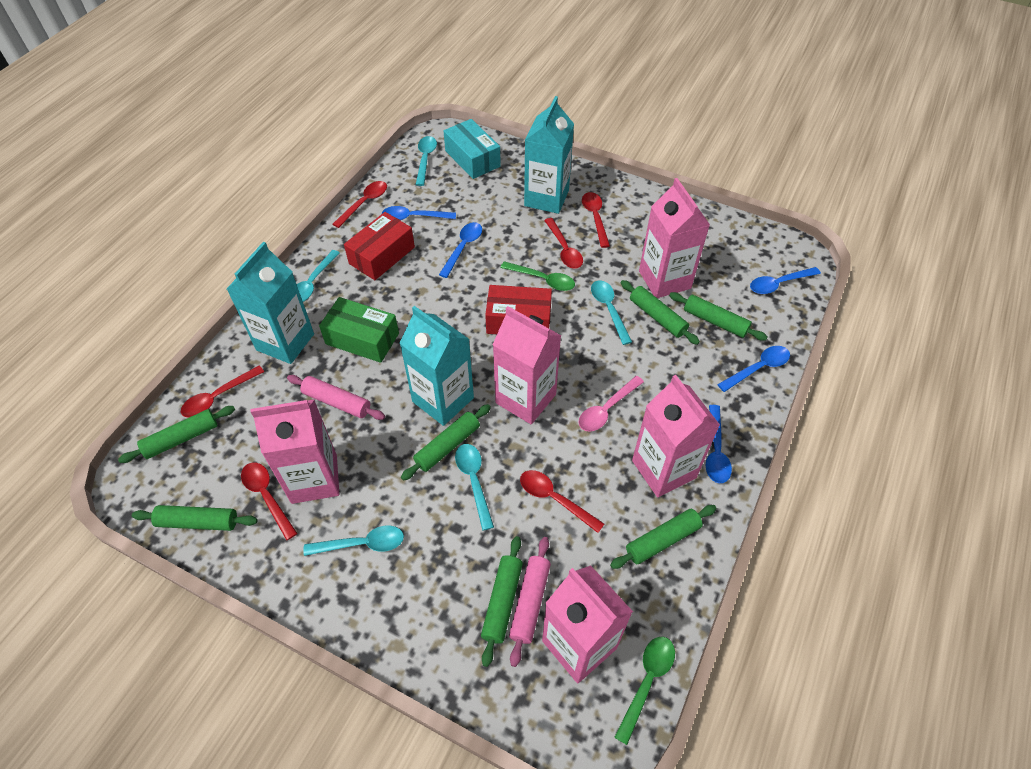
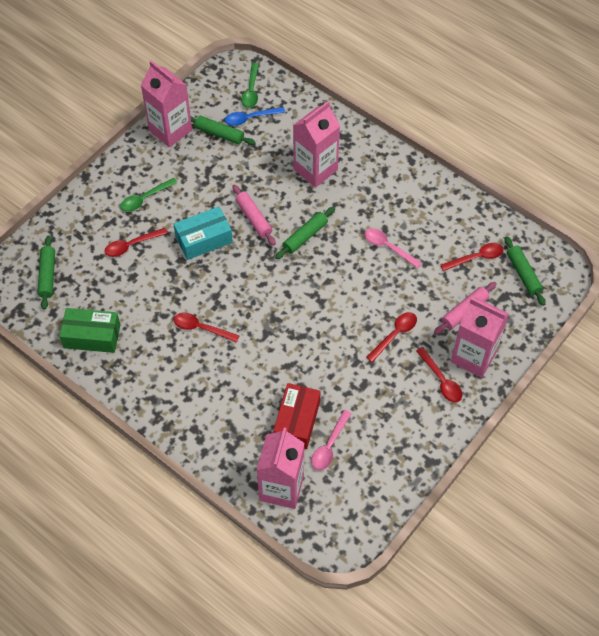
blue spoon: 5 -> 1
green rolling pin: 7 -> 4
pink carton: 5 -> 4
pink spoon: 1 -> 2
red box: 2 -> 1
red spoon: 6 -> 5
turquoise carton: 3 -> 0
turquoise spoon: 5 -> 0

